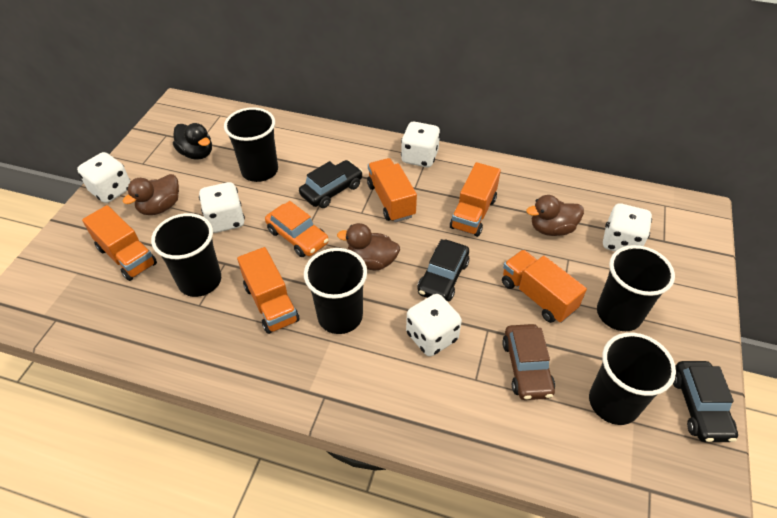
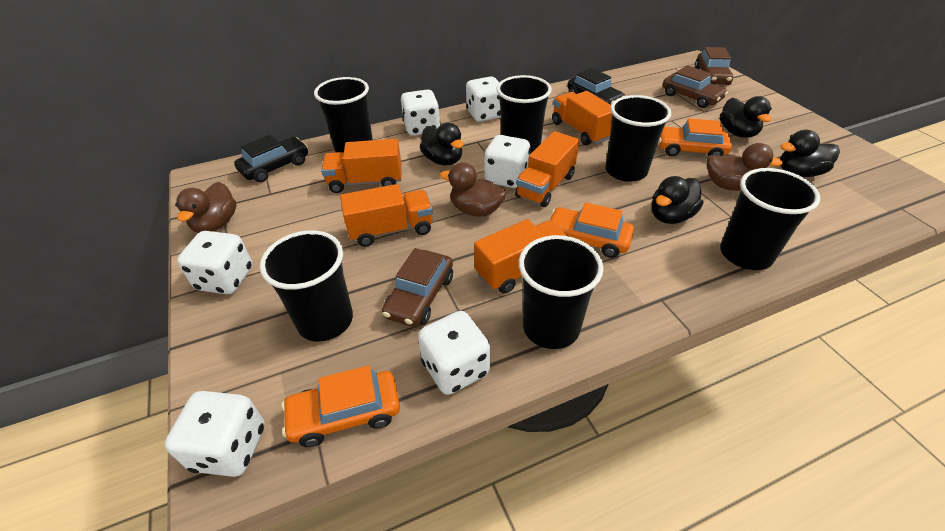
black car: 3 -> 2
black cup: 5 -> 6
black duck: 1 -> 4
brown car: 1 -> 3
orange car: 1 -> 3
white dice: 5 -> 6

